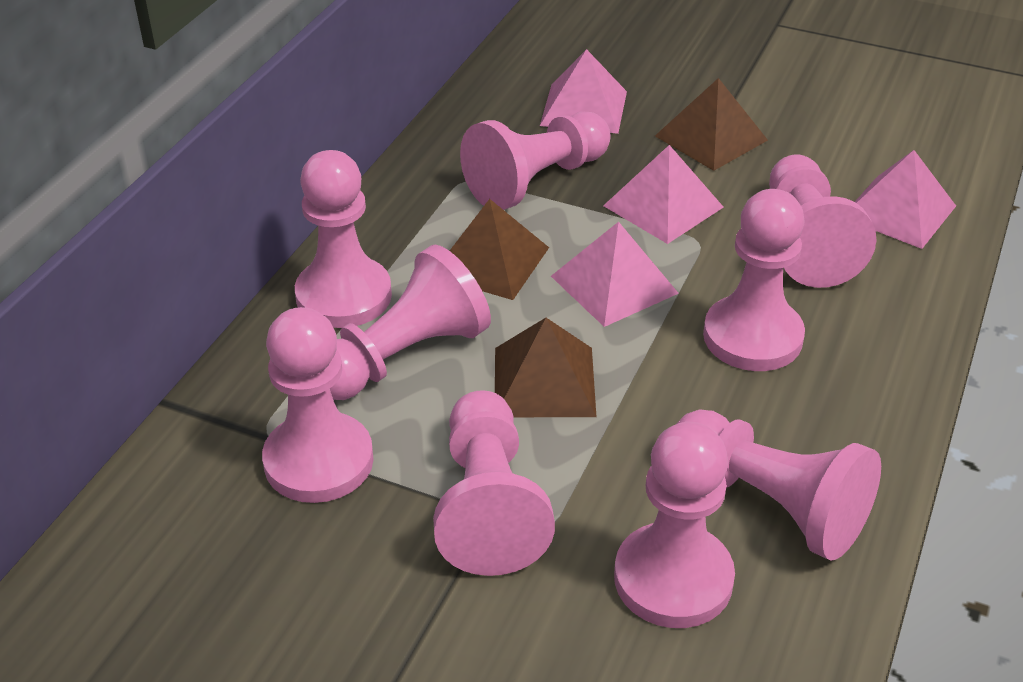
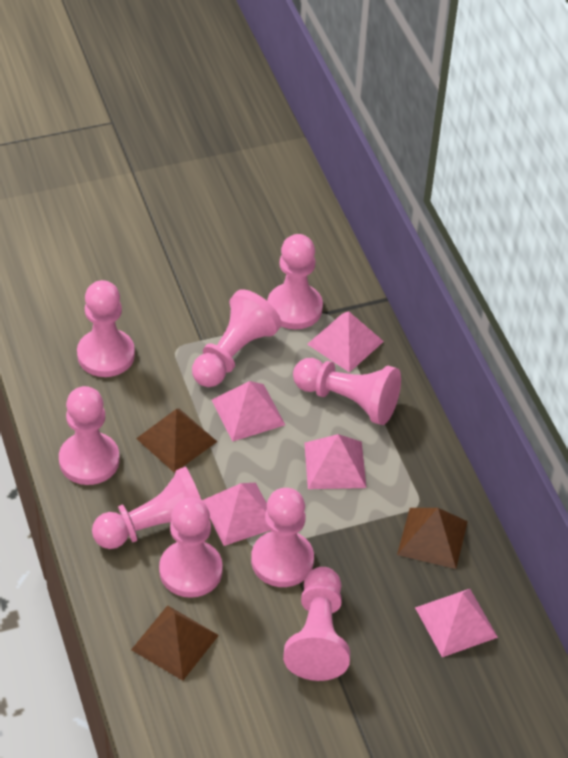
pink pyramid: 4 -> 5

